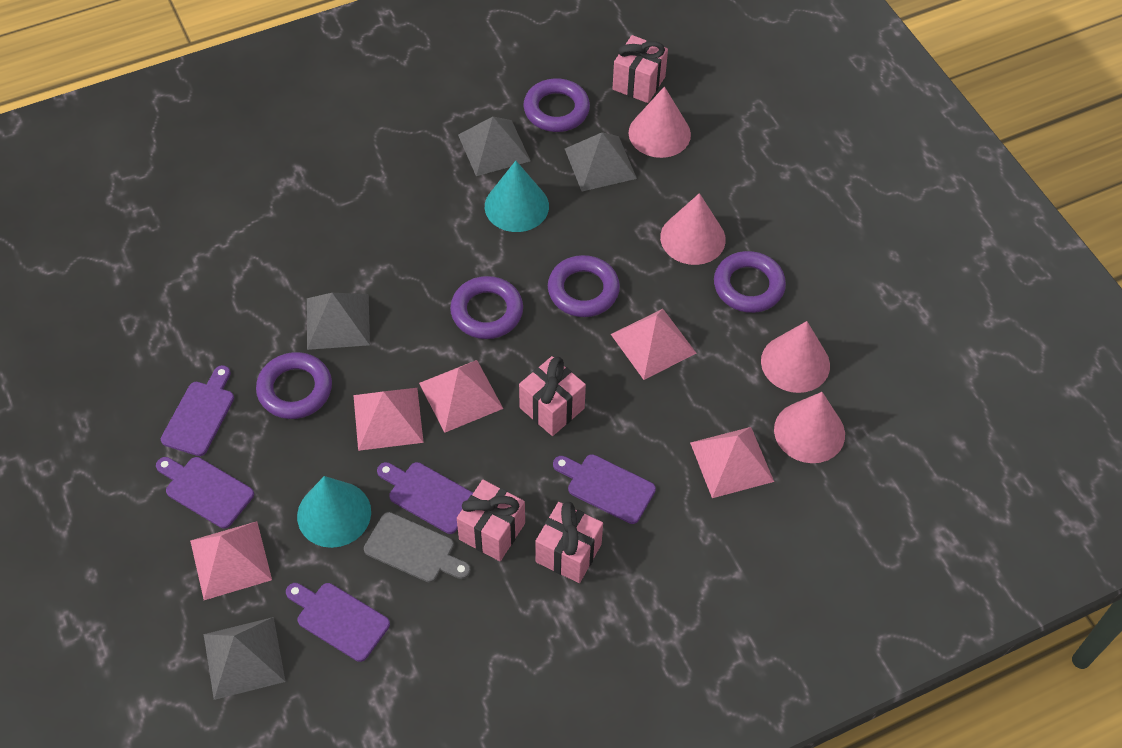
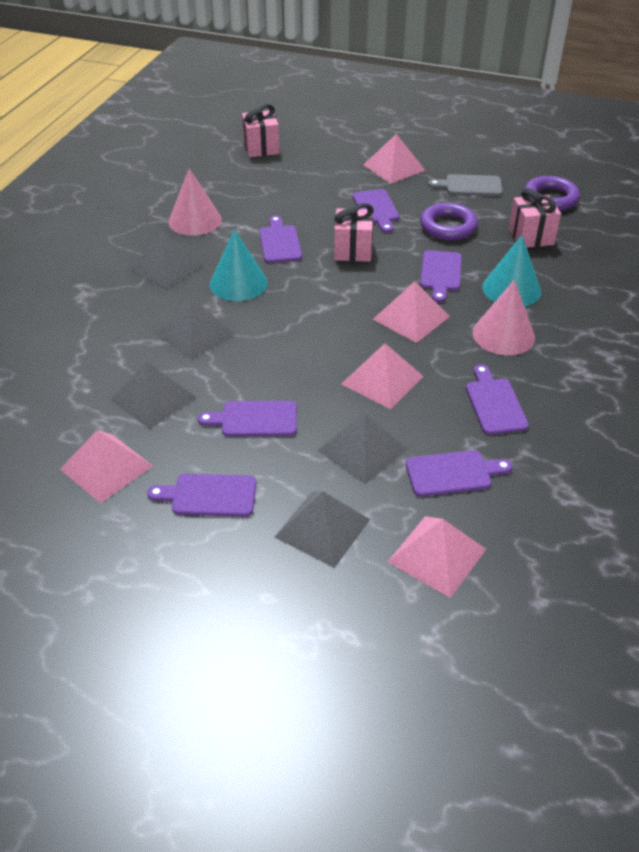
grey pyramid: 4 -> 5
pink cone: 4 -> 2
pink gift: 4 -> 3
purple cutting board: 5 -> 7
purple ring: 5 -> 2

